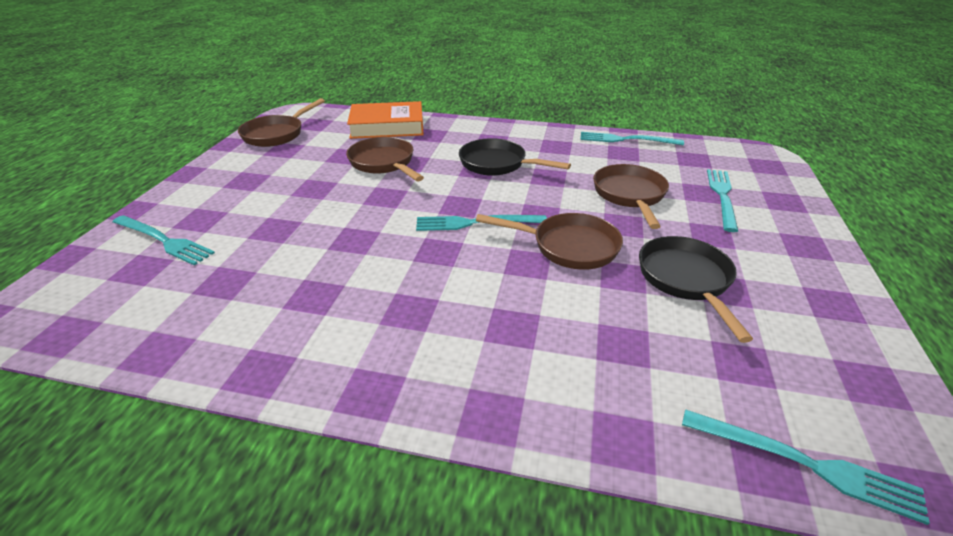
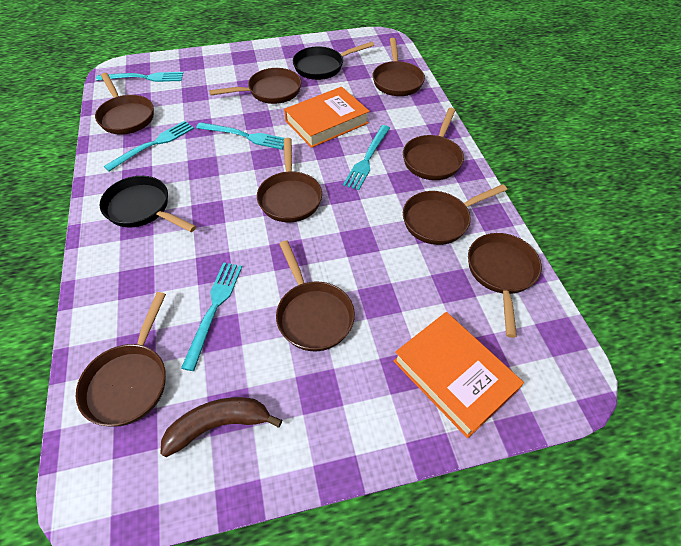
brown banana: 0 -> 1
brown pan: 4 -> 9
orange book: 1 -> 2

